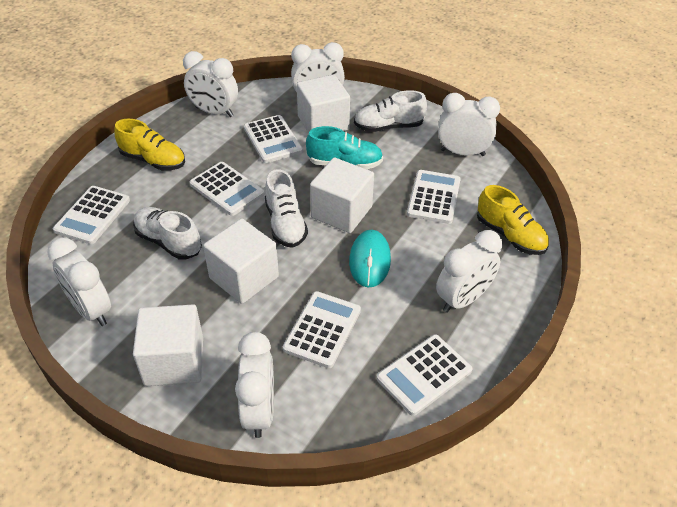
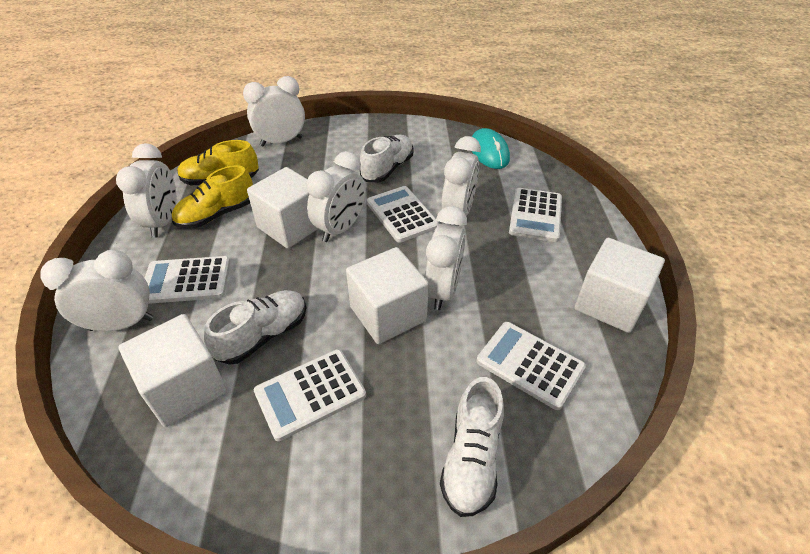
turquoise shoe: 1 -> 0
white calculator: 6 -> 5

